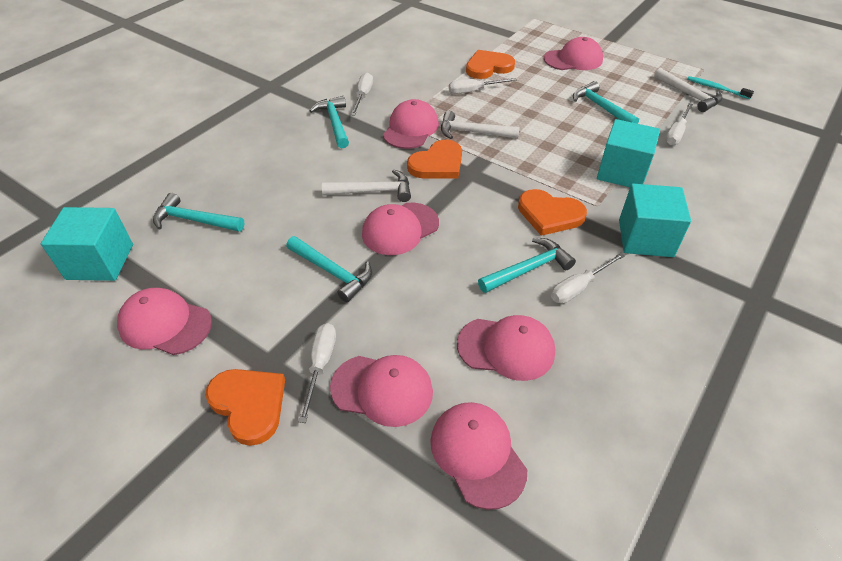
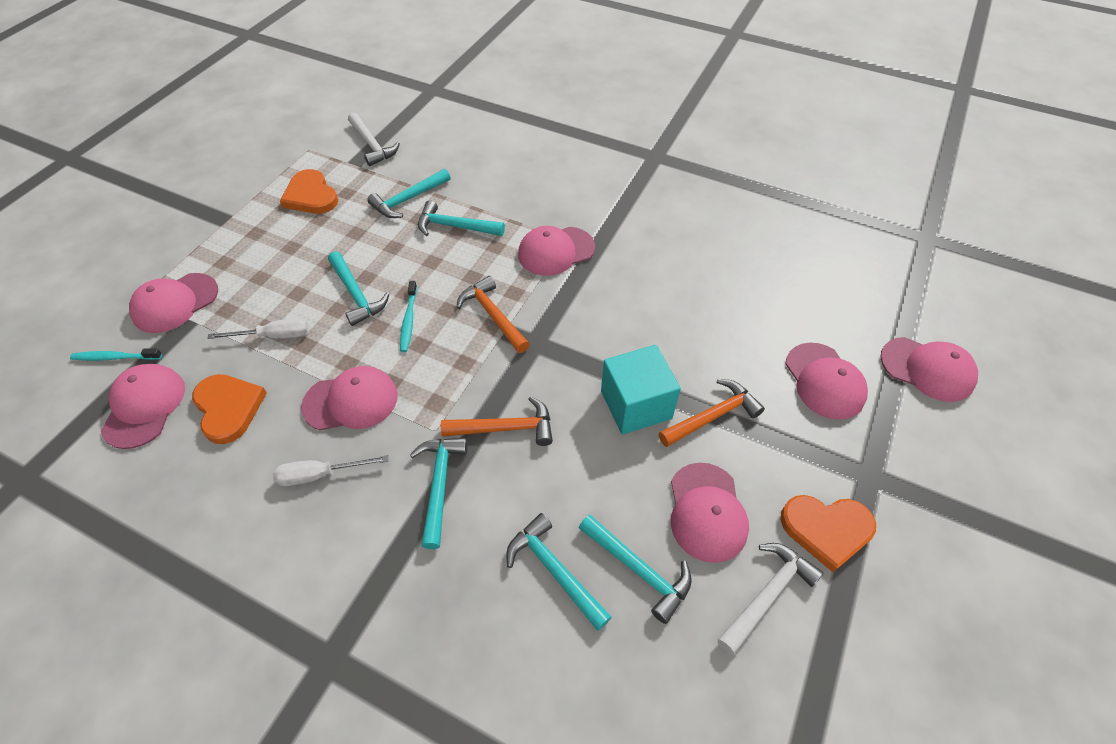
orange hammer: 0 -> 3
orange heart: 4 -> 3
turquoise cube: 3 -> 1
turquoise hammer: 5 -> 6
turquoise toothbrush: 1 -> 2
white hammer: 3 -> 2
white screwdriver: 5 -> 2

